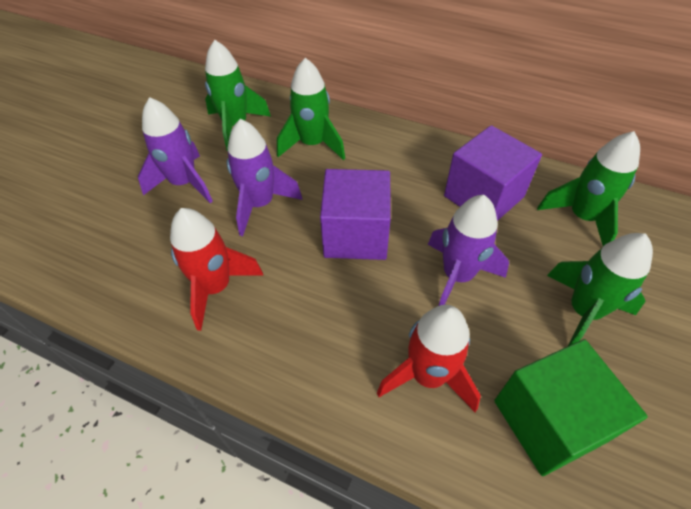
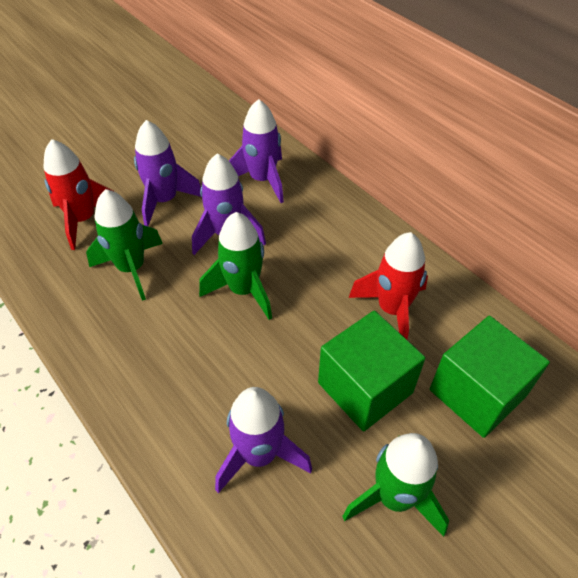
green cube: 1 -> 2
green rocket: 4 -> 3
purple cube: 2 -> 0
purple rocket: 3 -> 4

